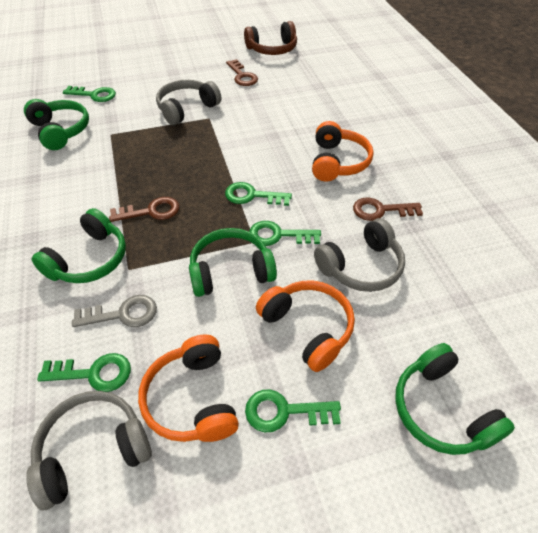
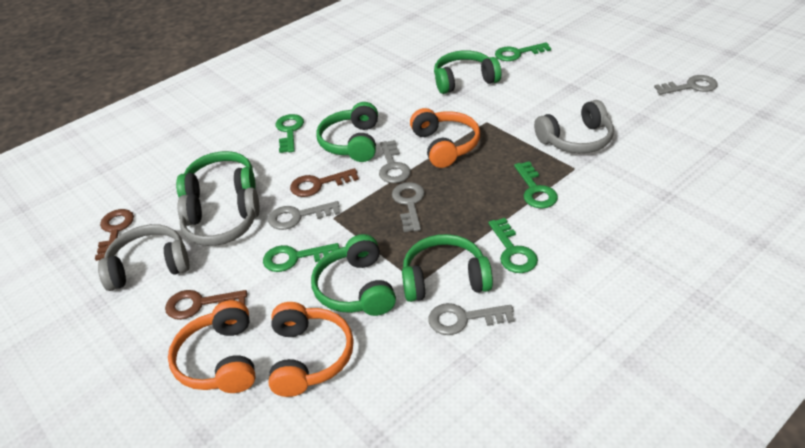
brown headphones: 1 -> 0
green headphones: 4 -> 5
grey key: 1 -> 5

